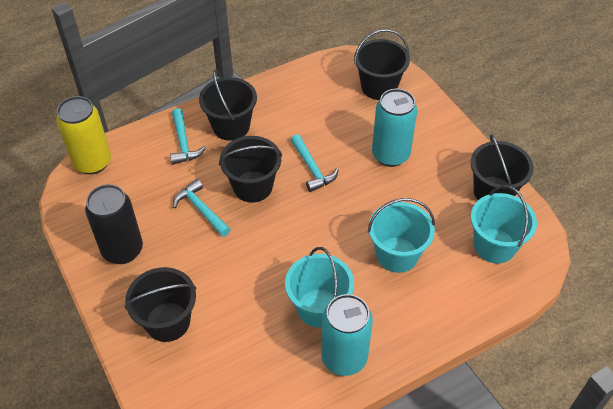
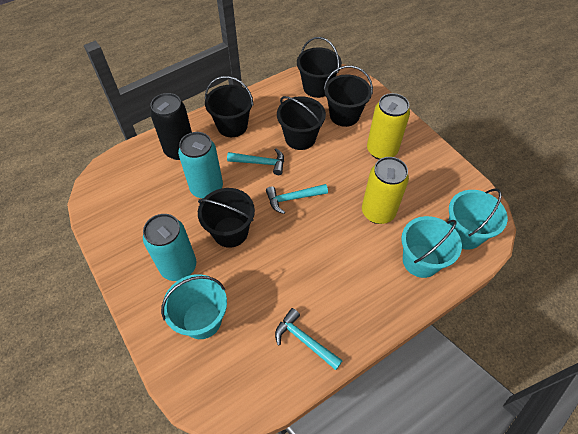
yellow can: 1 -> 2

